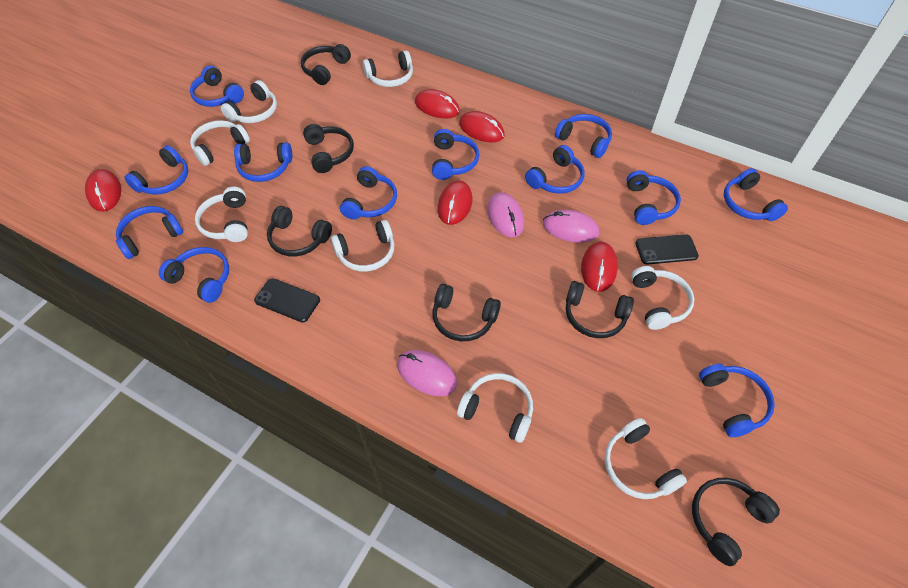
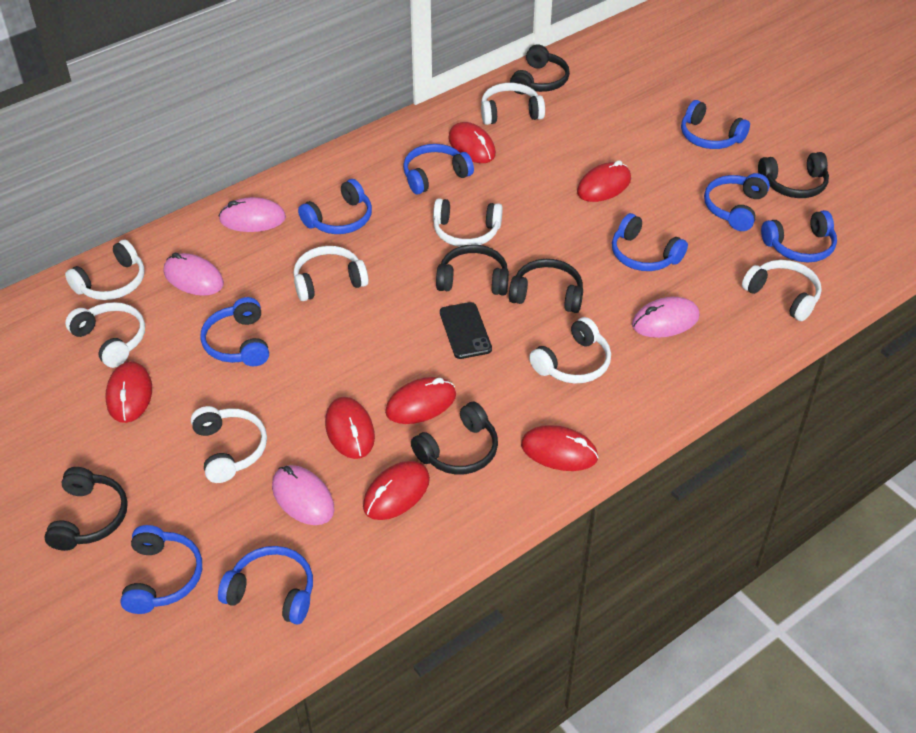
black phone: 2 -> 1
blue headphones: 12 -> 9
pink mouse: 3 -> 4
red mouse: 5 -> 7

